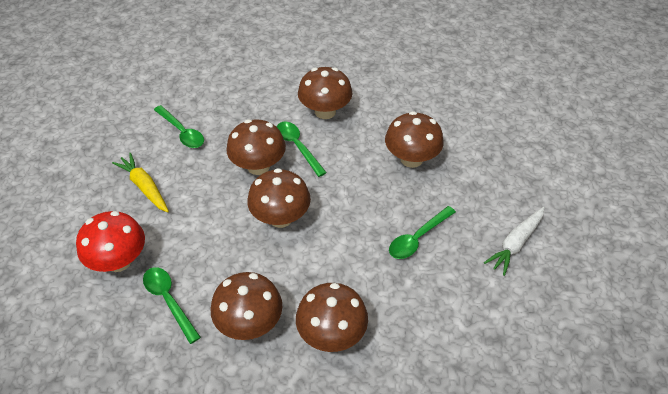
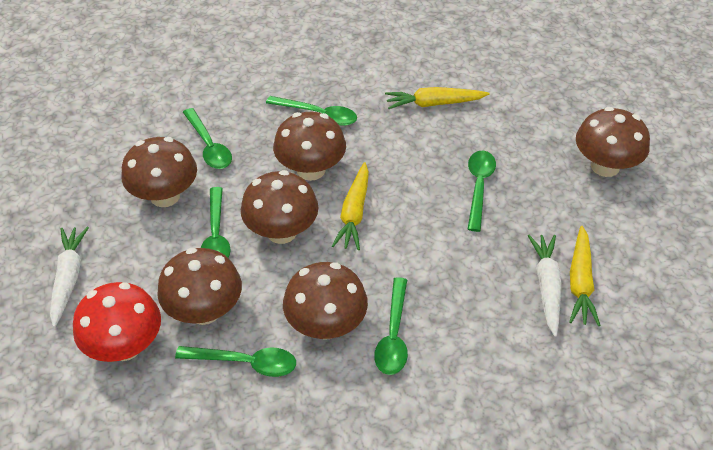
green spoon: 4 -> 6
white carrot: 1 -> 2
yellow carrot: 1 -> 3

